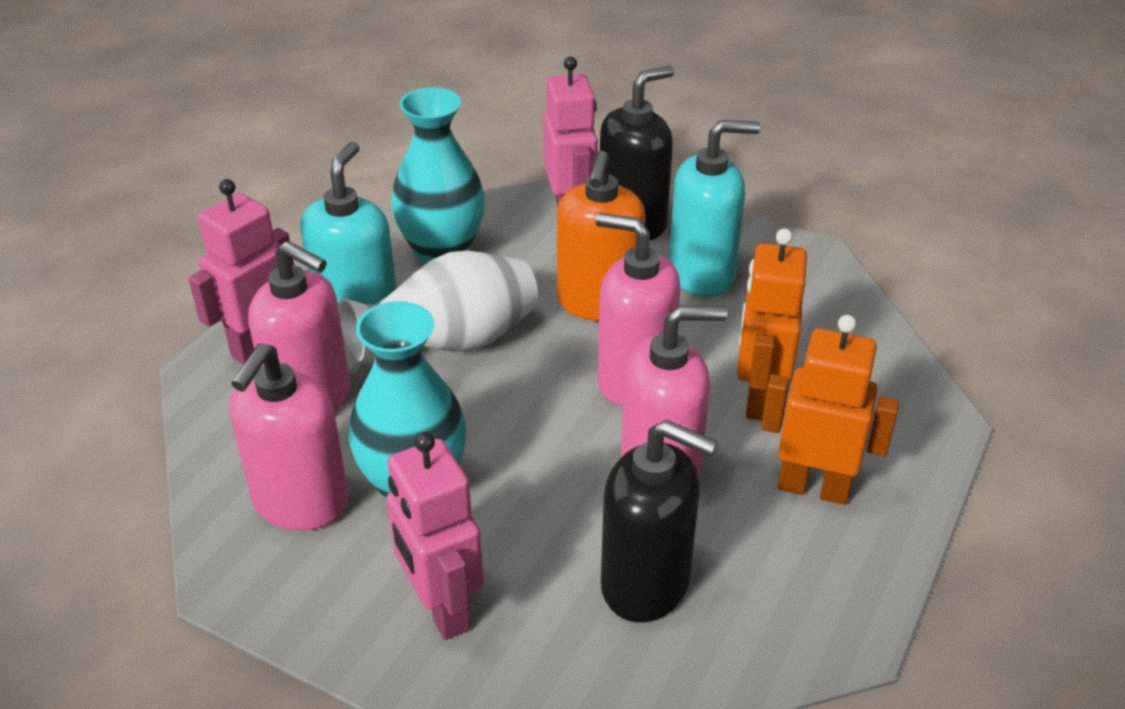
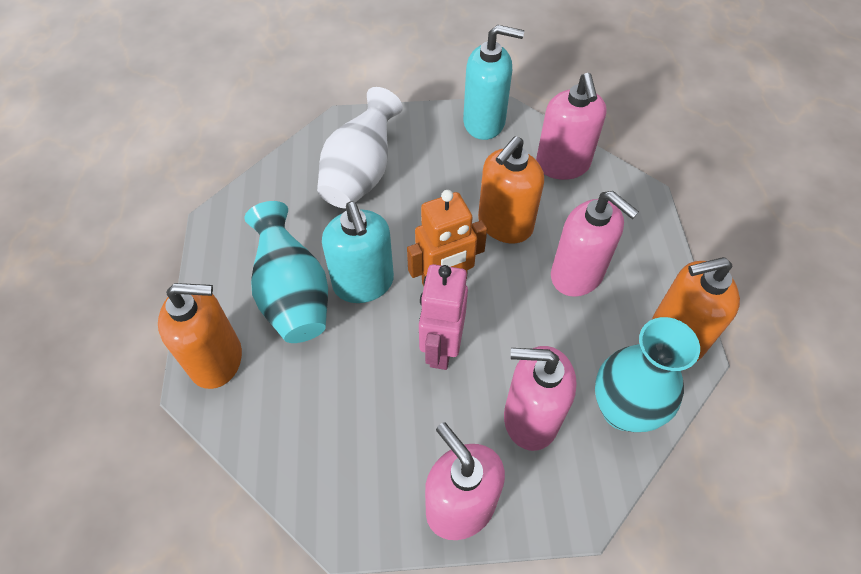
black soap dispenser: 2 -> 0
orange robot: 2 -> 1
orange soap dispenser: 1 -> 3
pink robot: 3 -> 1

